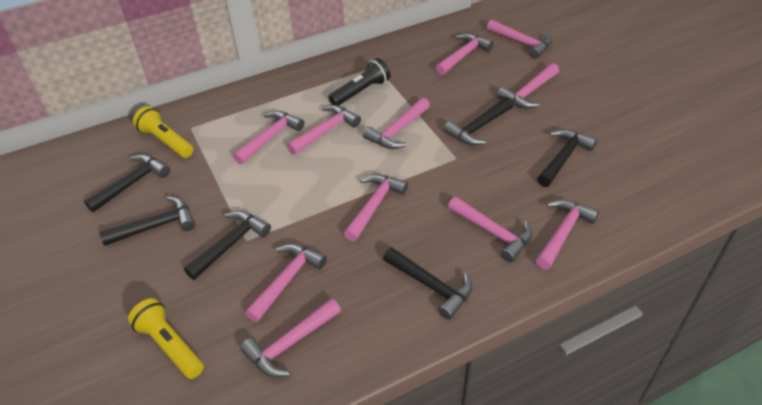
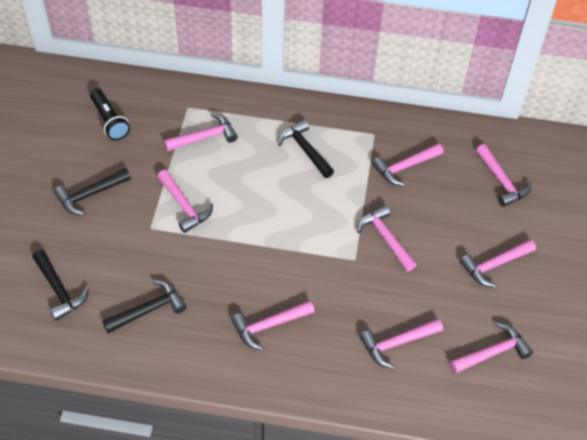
black hammer: 6 -> 4
pink hammer: 11 -> 9
yellow flashlight: 2 -> 0

